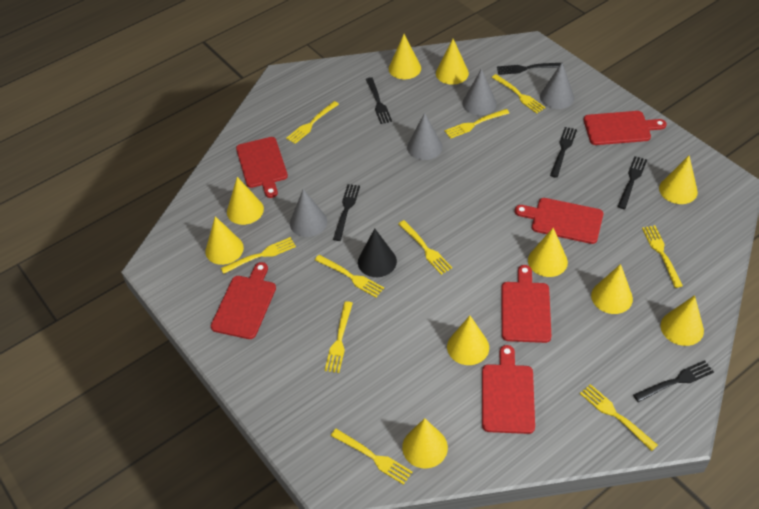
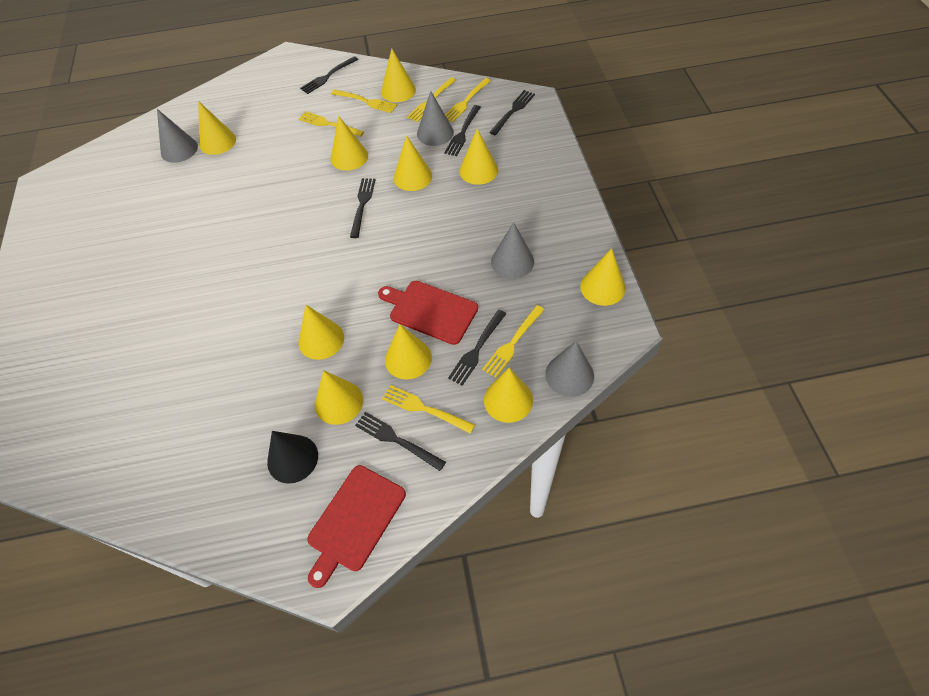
red cutting board: 6 -> 2
yellow fork: 10 -> 6

